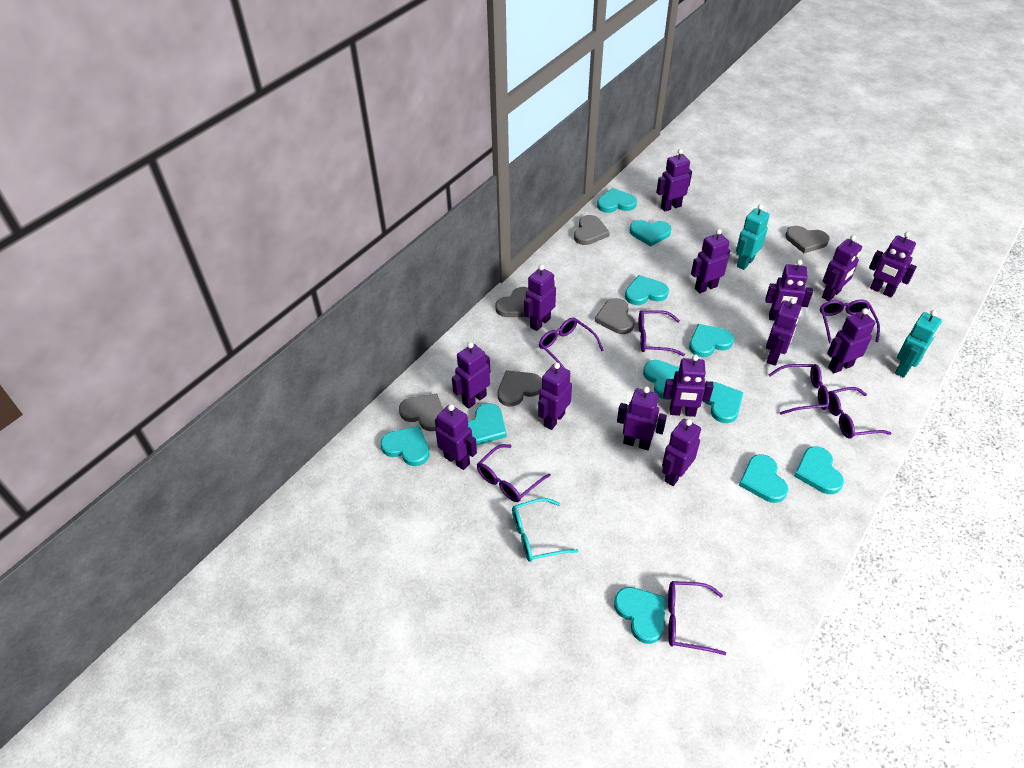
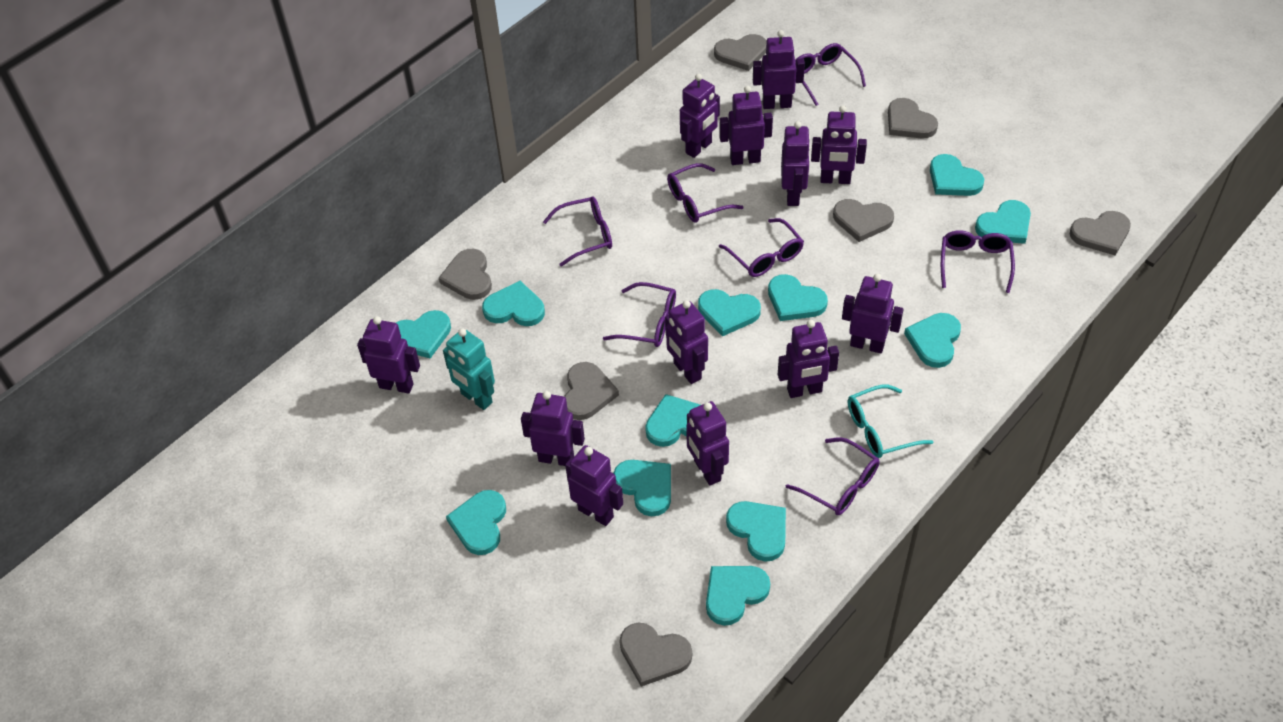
grey heart: 6 -> 7
purple robot: 14 -> 12
turquoise heart: 11 -> 12
turquoise robot: 2 -> 1

